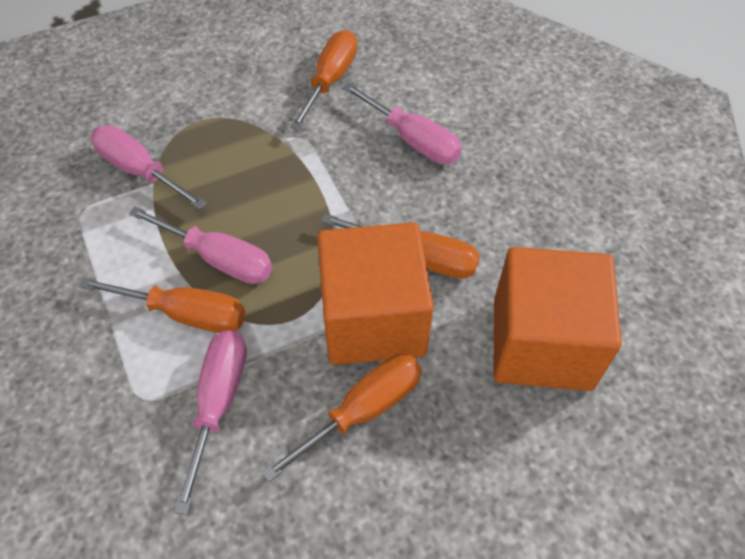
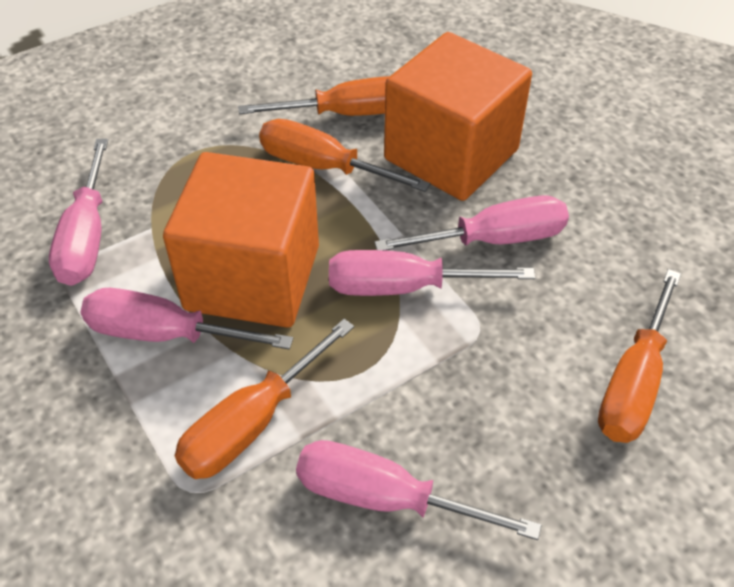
pink screwdriver: 4 -> 5

